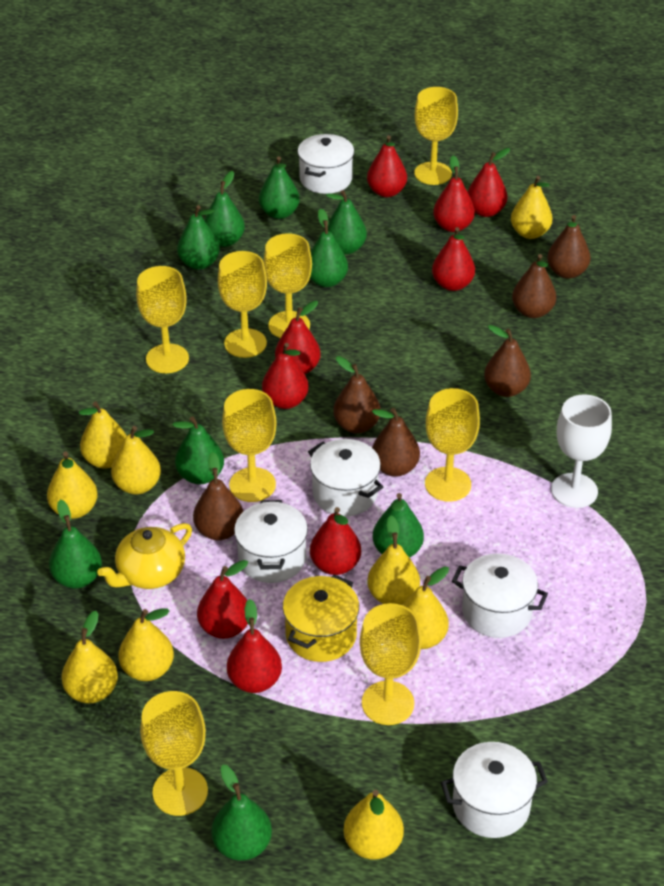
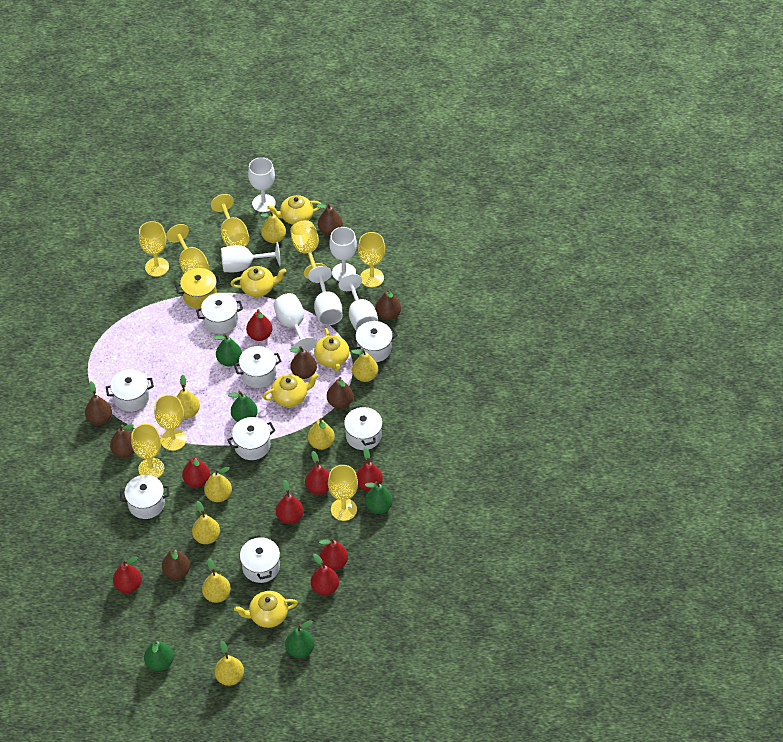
brown pear: 6 -> 7
green pear: 9 -> 5
red pear: 9 -> 8
white goblet: 1 -> 6
white pot: 5 -> 8
yellow pear: 9 -> 8
yellow teapot: 1 -> 5

